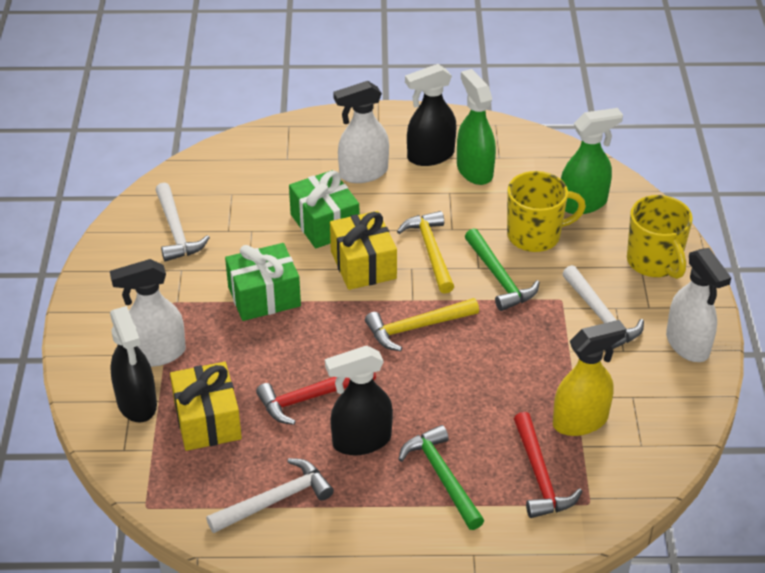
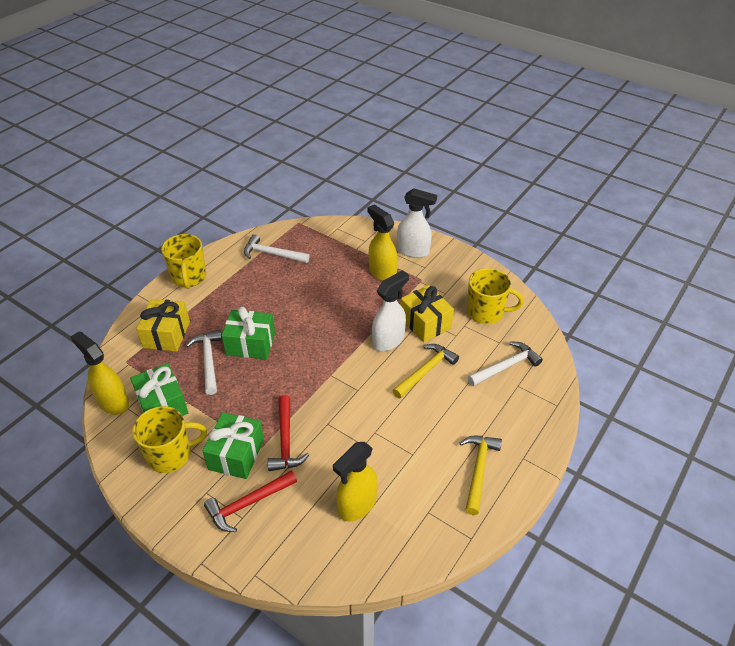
black spray bottle: 3 -> 0
green gift: 2 -> 3
green hammer: 2 -> 0
green spray bottle: 2 -> 0
white spray bottle: 3 -> 2
yellow mug: 2 -> 3
yellow spray bottle: 1 -> 3

